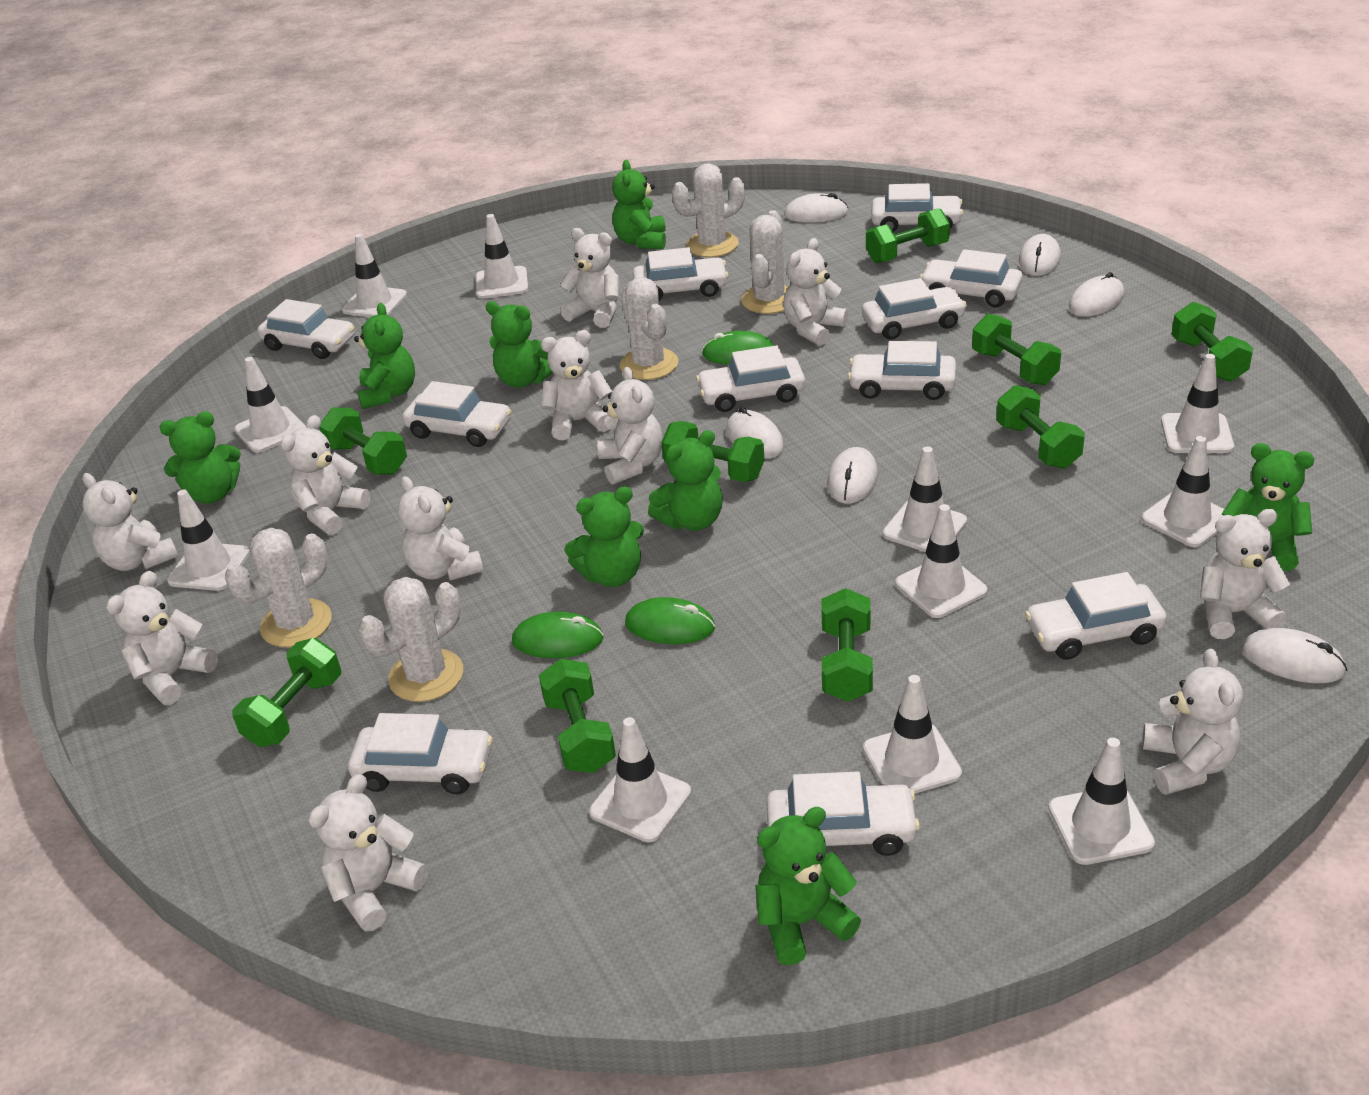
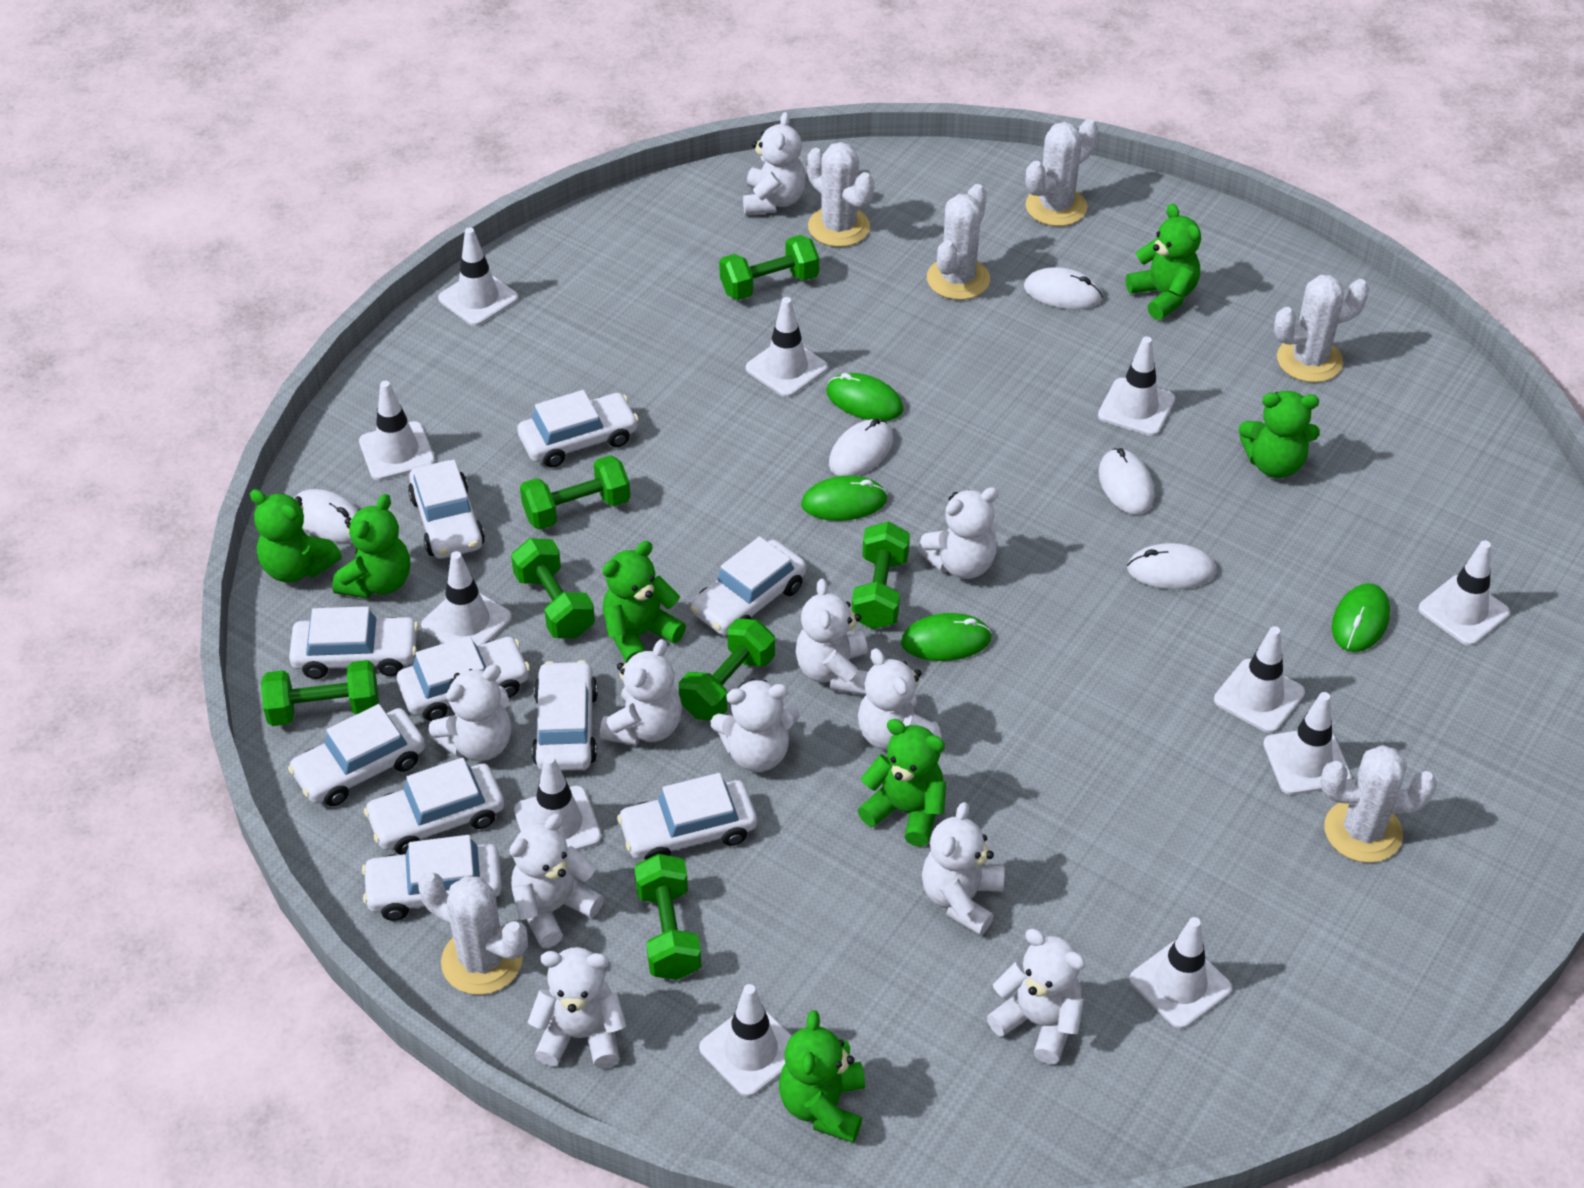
green dumbbell: 9 -> 7
green mouse: 3 -> 4
green teddy bear: 8 -> 7
white cactus: 5 -> 6
white car: 11 -> 10
white mouse: 6 -> 5

